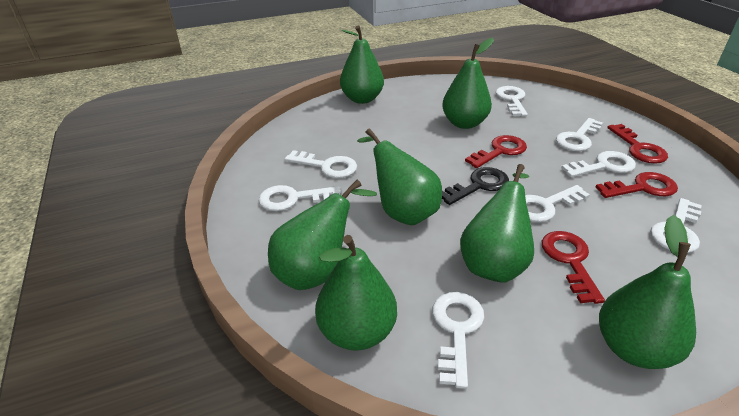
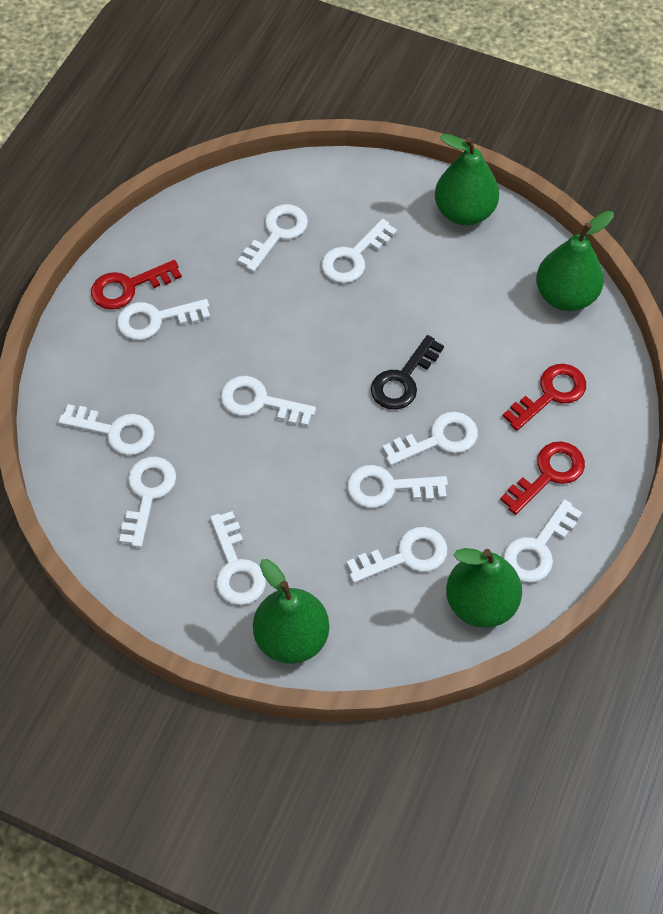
green pear: 7 -> 4
red key: 4 -> 3
white key: 8 -> 11

